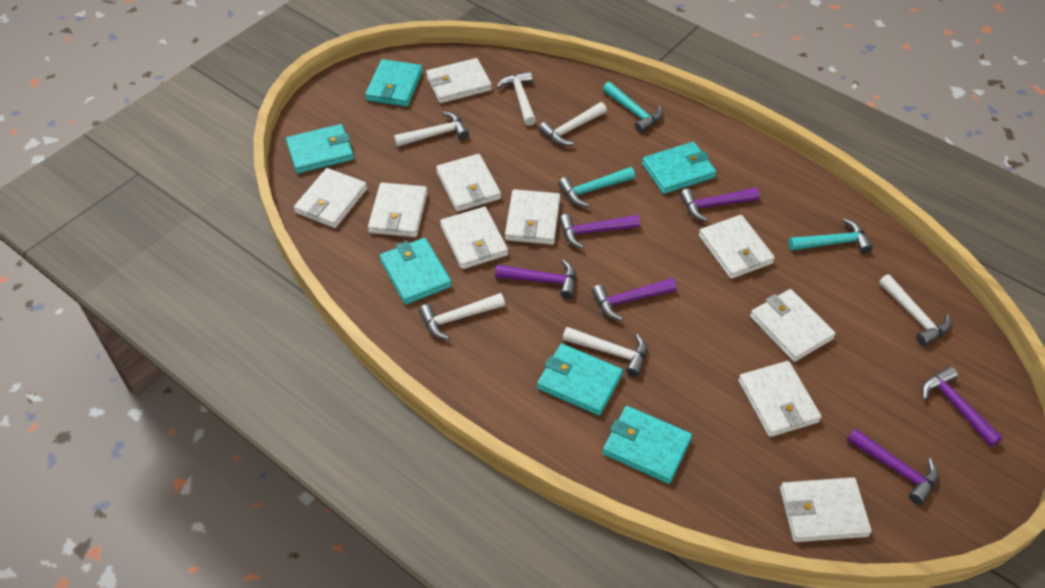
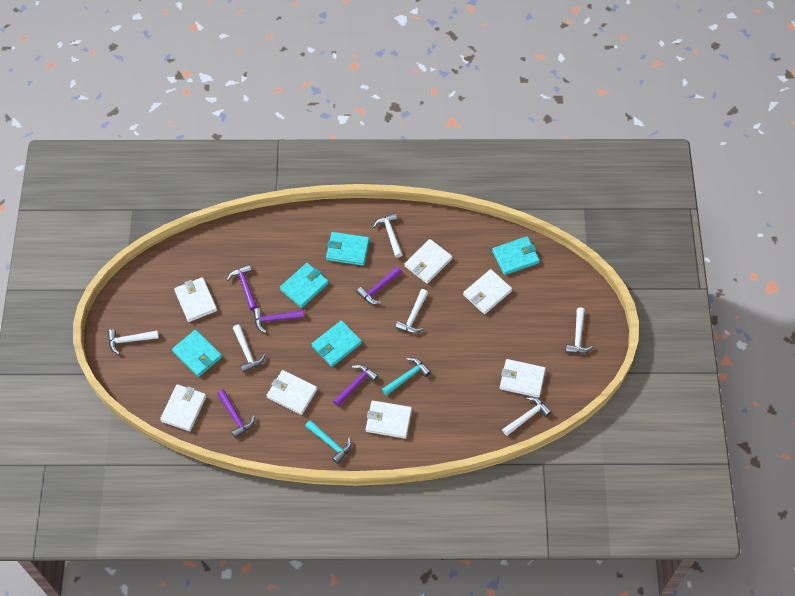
purple hammer: 6 -> 5
turquoise hammer: 3 -> 2
turquoise wallet: 6 -> 5
white wallet: 10 -> 7

